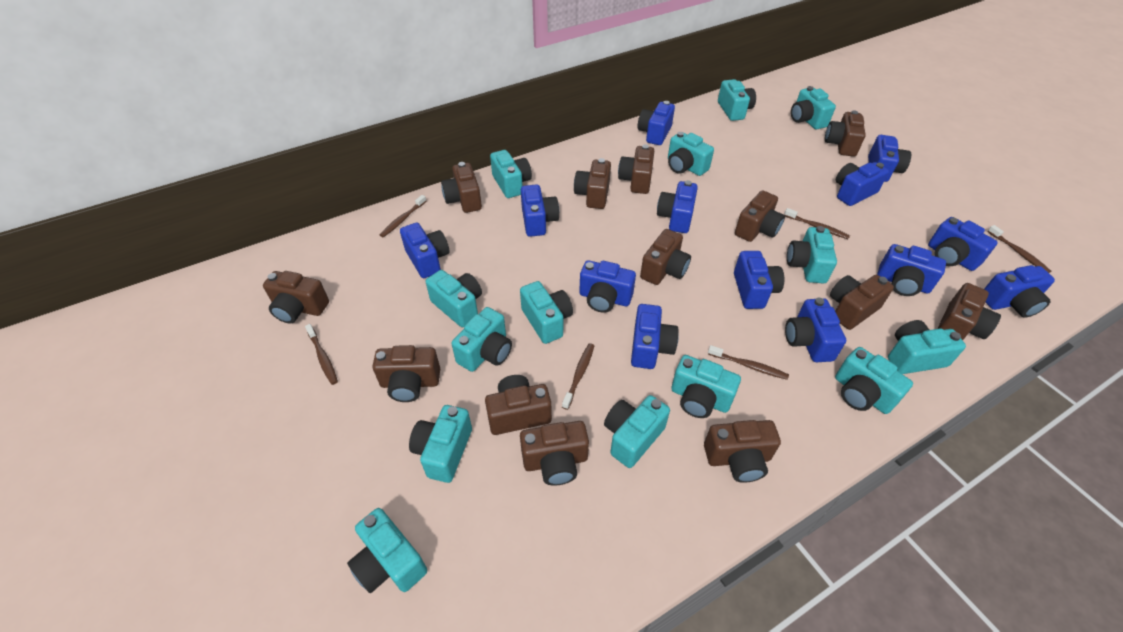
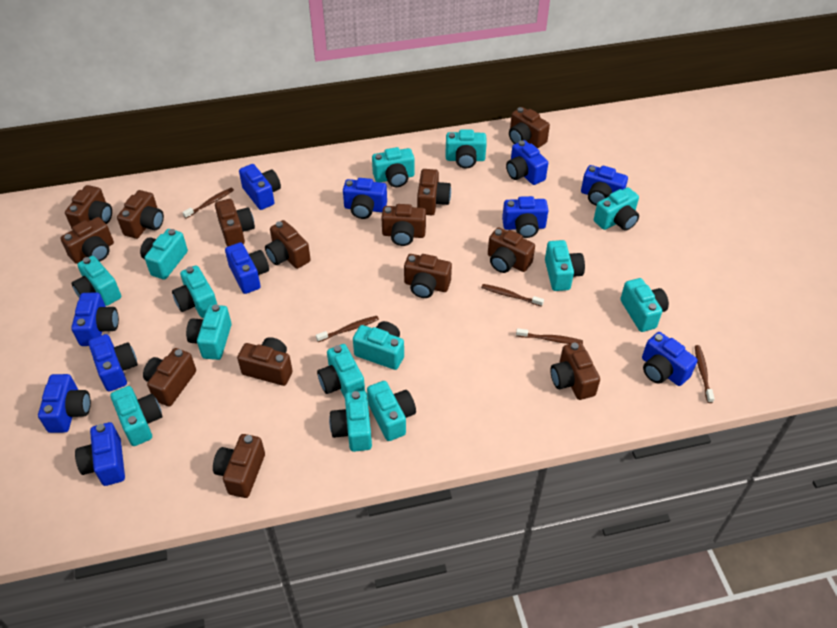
blue camera: 13 -> 11
brown camera: 13 -> 14
brown toothbrush: 6 -> 5

